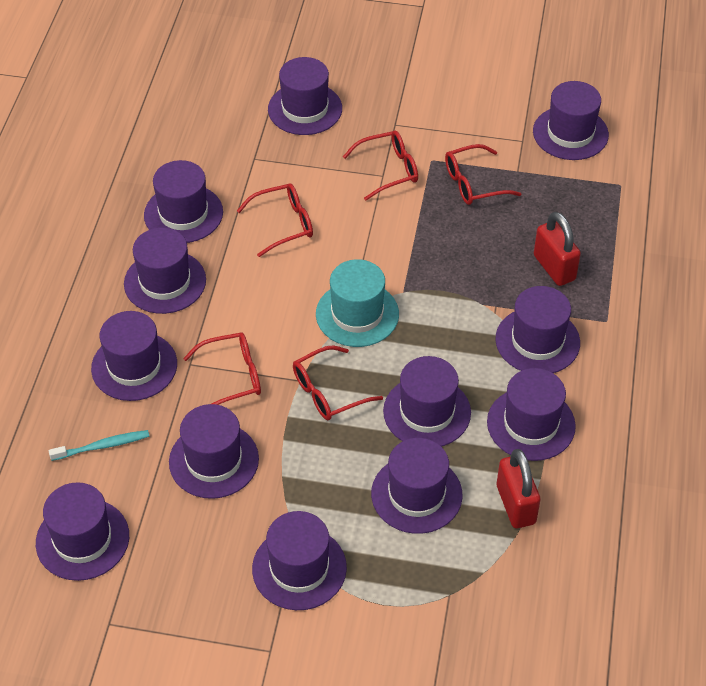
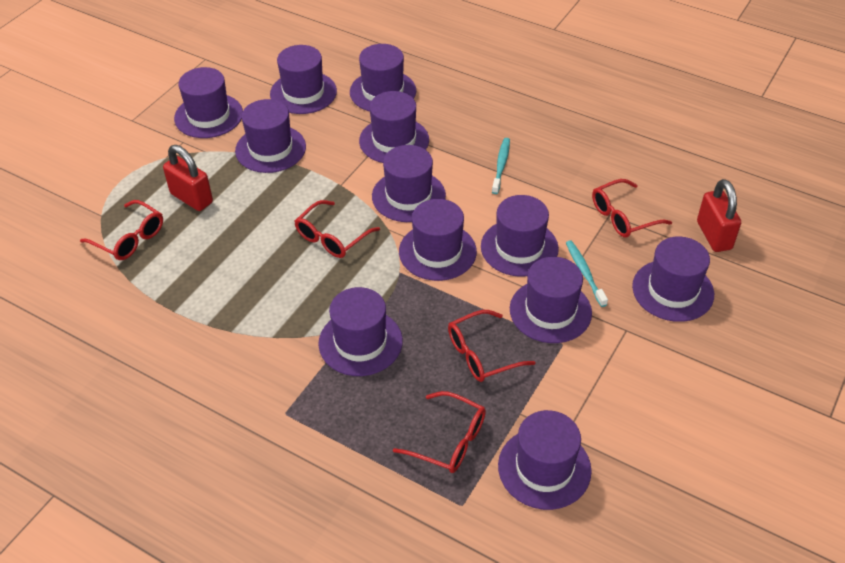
turquoise hat: 1 -> 0
turquoise toothbrush: 1 -> 2

